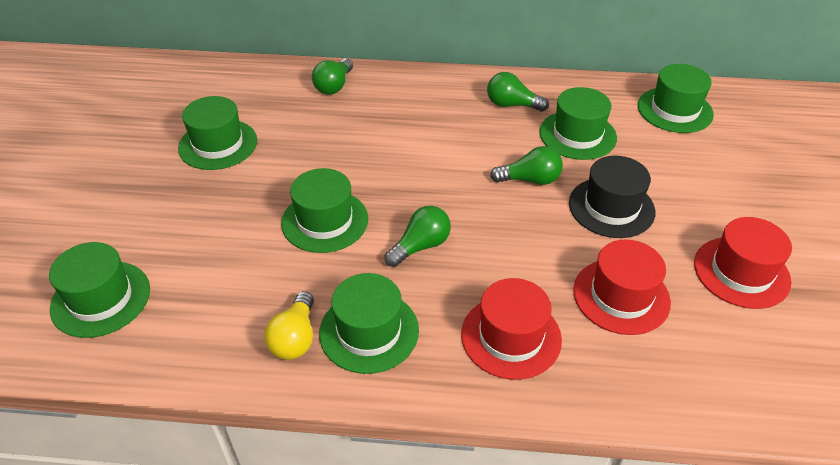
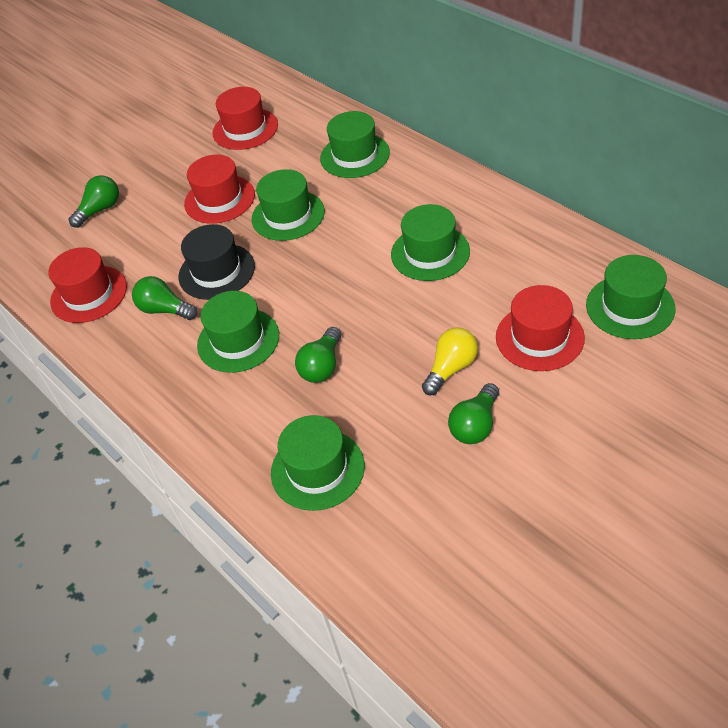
red hat: 3 -> 4

